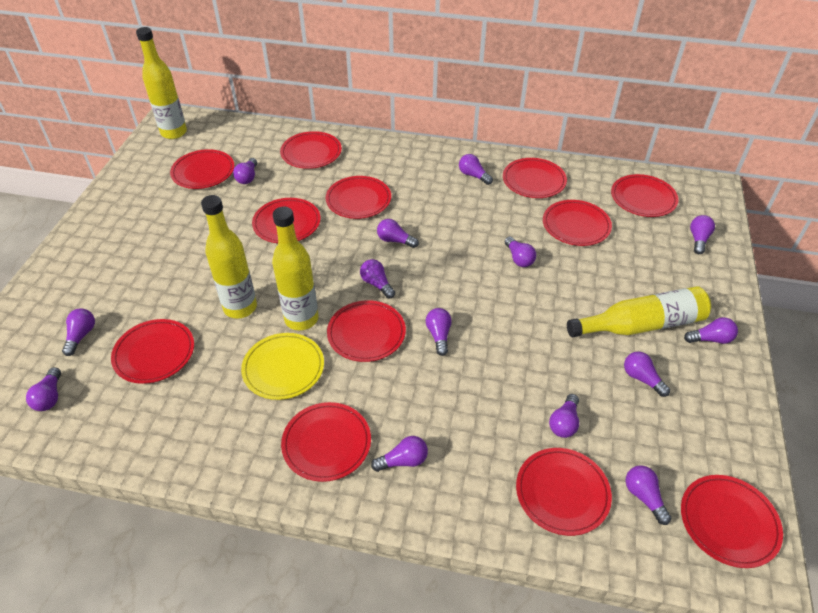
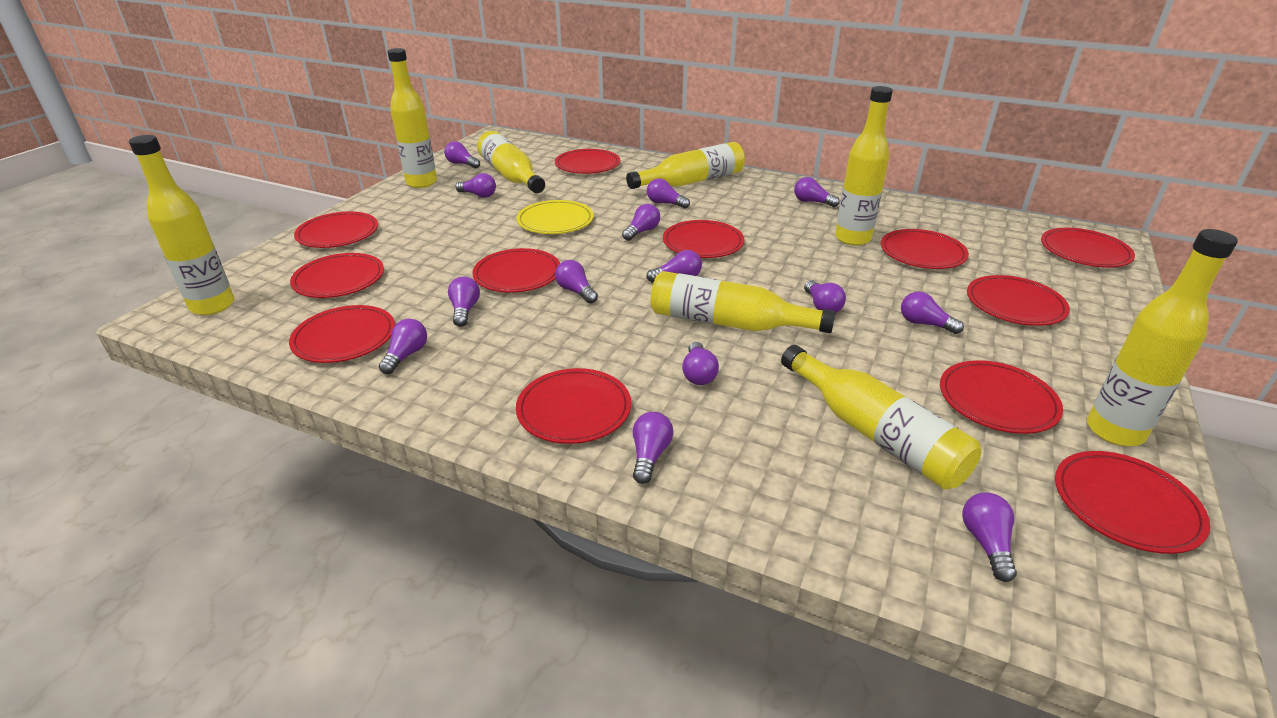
yellow bottle: 4 -> 8

